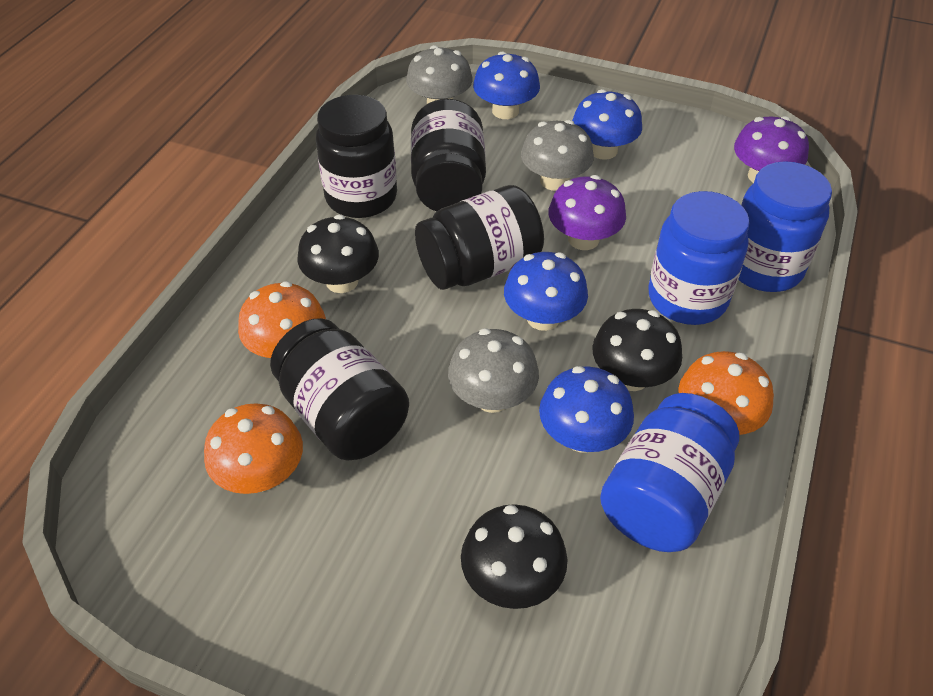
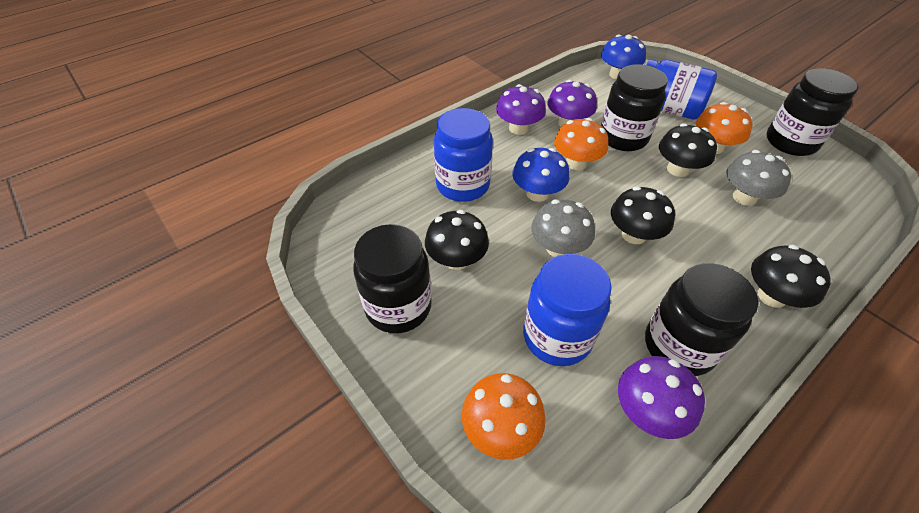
black mushroom: 3 -> 4
blue mushroom: 4 -> 2
grey mushroom: 3 -> 2
purple mushroom: 2 -> 3

